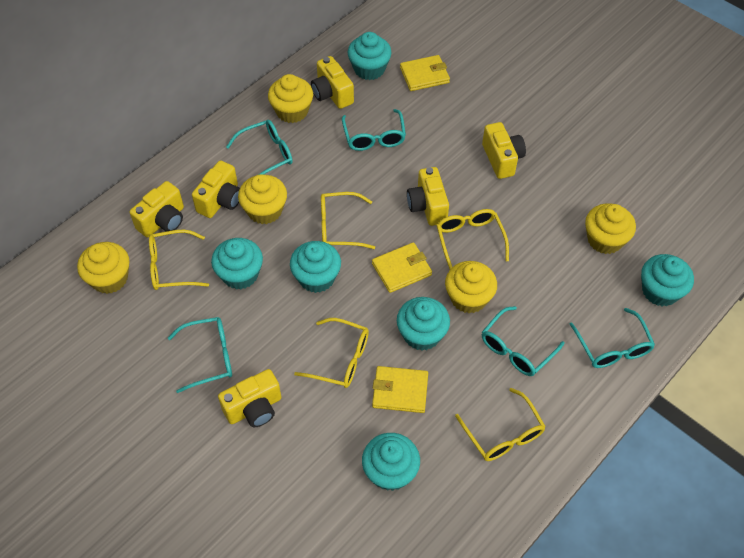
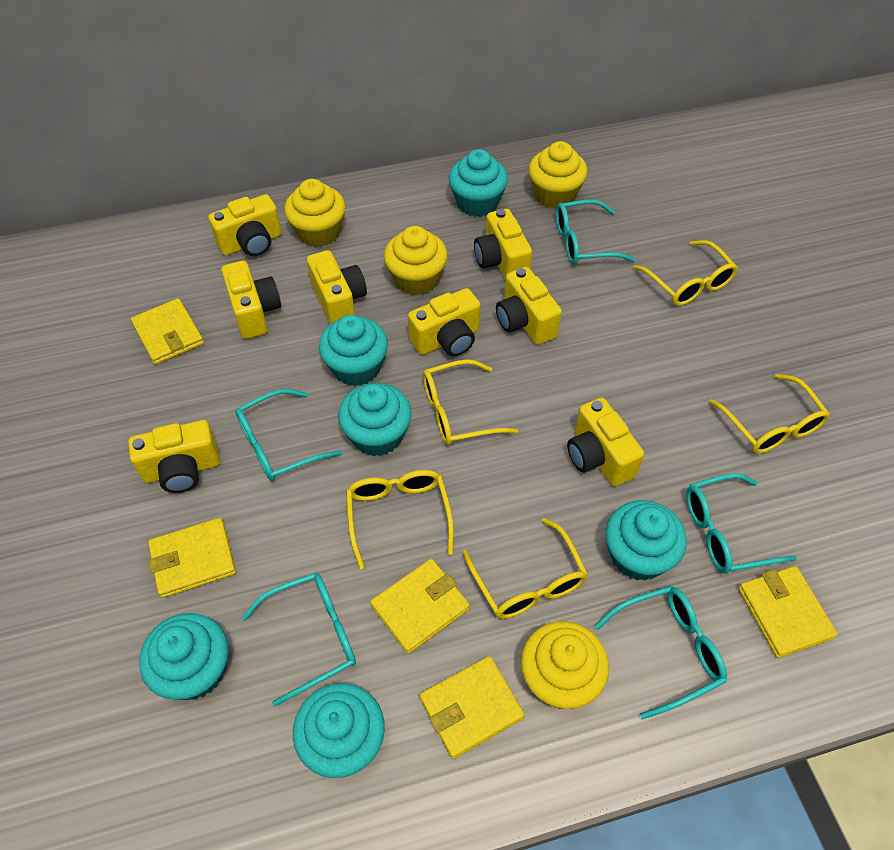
yellow camera: 6 -> 8
yellow cupcake: 5 -> 4
yellow wallet: 3 -> 5

